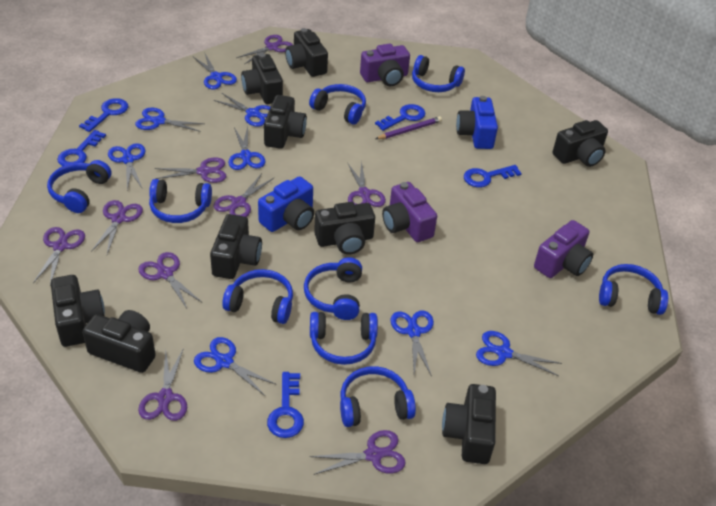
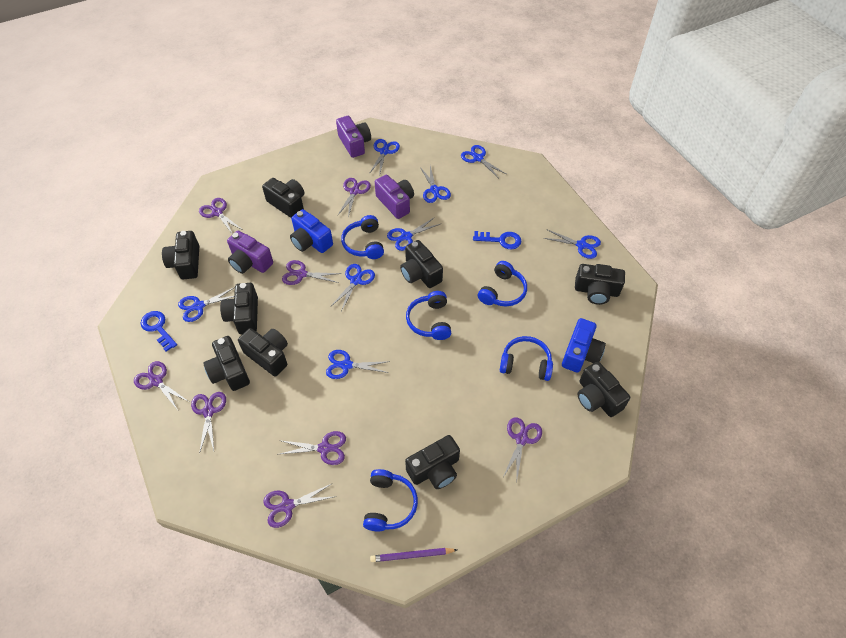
blue headphones: 9 -> 5
blue key: 5 -> 2
purple scissors: 9 -> 8

